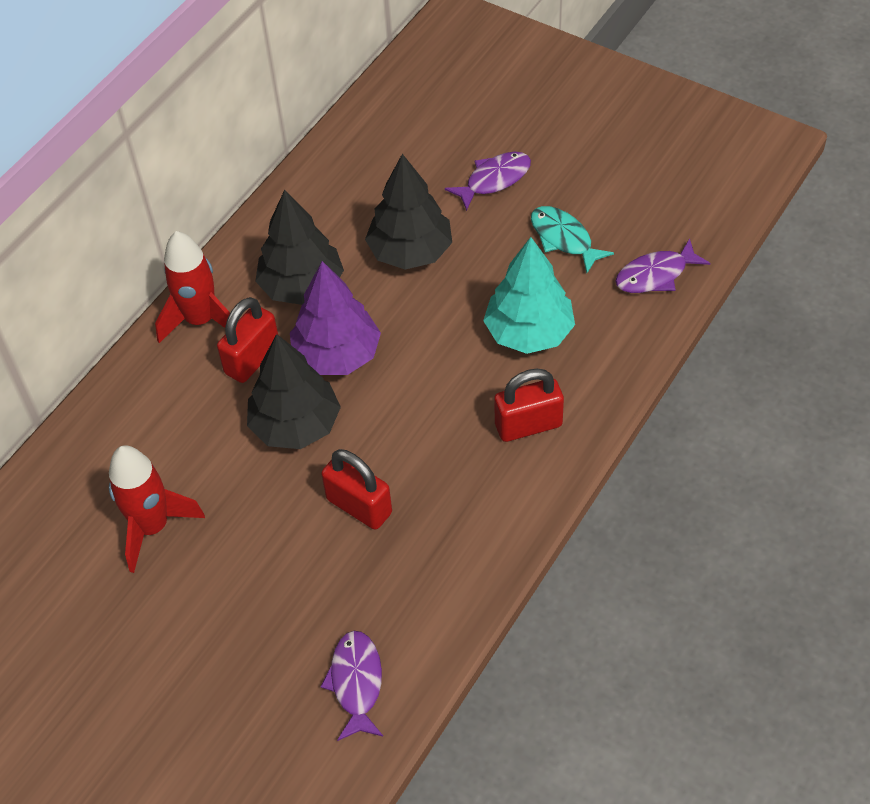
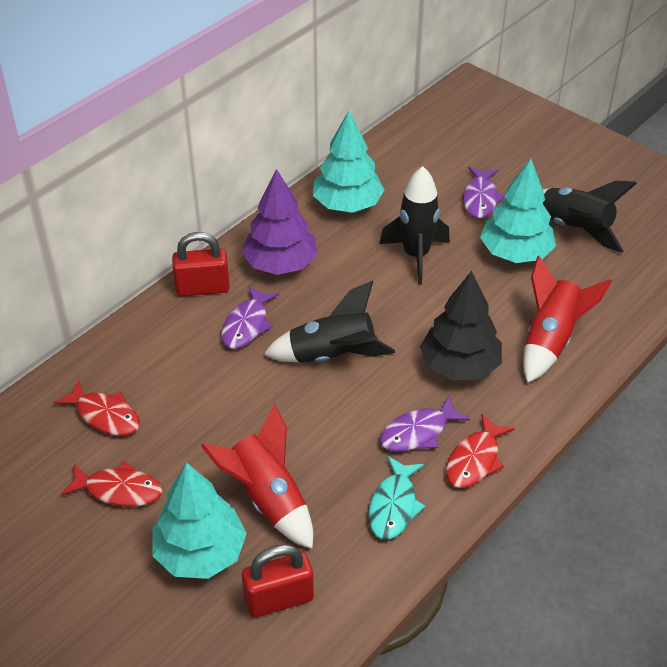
black rocket: 0 -> 3
black tree: 3 -> 1
red fish: 0 -> 3
red padlock: 3 -> 2
turquoise tree: 1 -> 3

